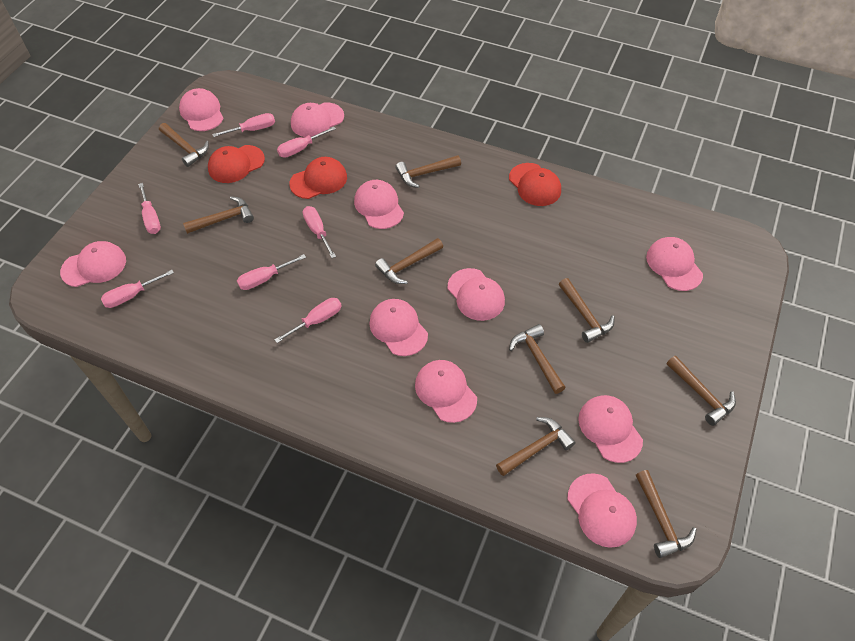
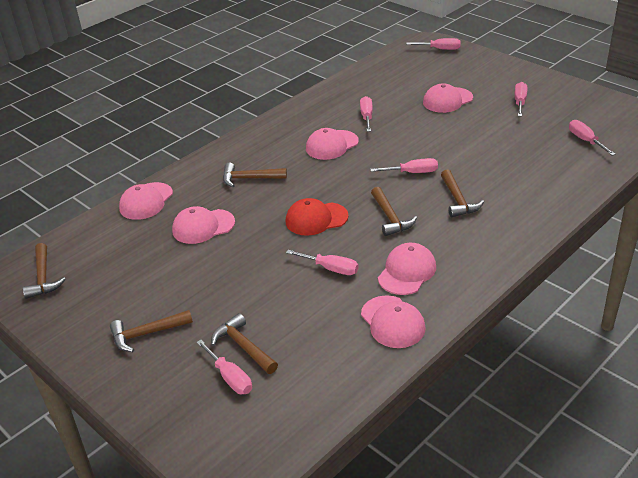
brown hammer: 9 -> 6
pink cap: 10 -> 6
red cap: 3 -> 1

